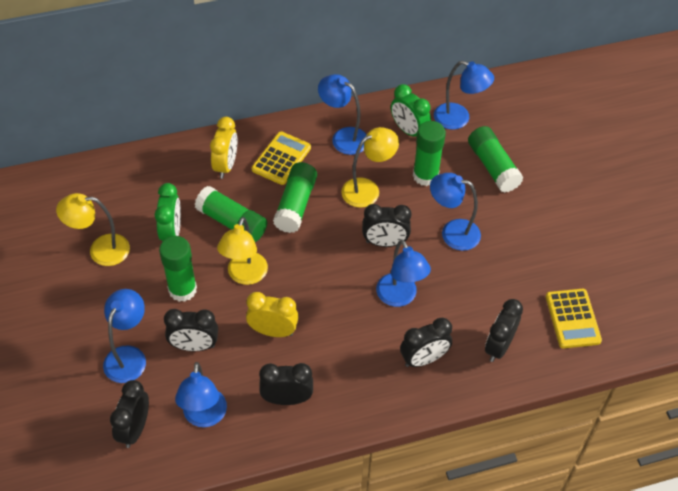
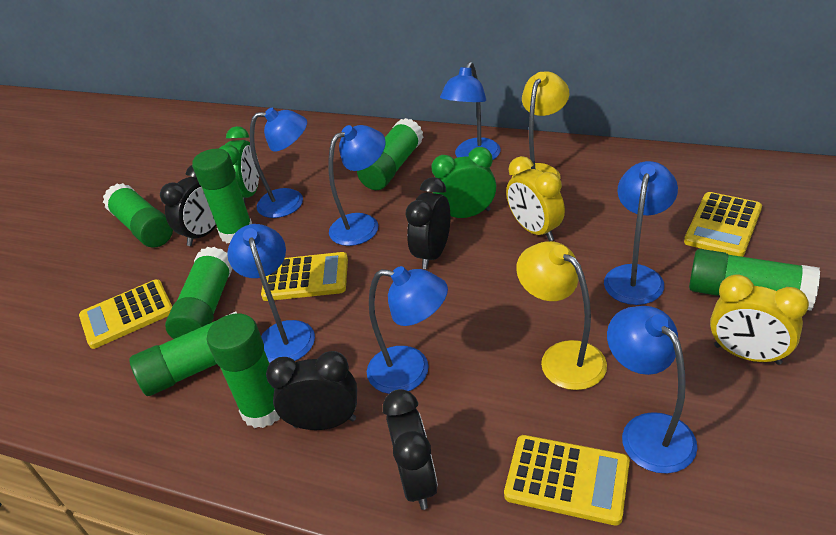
black clock: 6 -> 4
blue lamp: 6 -> 7
green glue stick: 5 -> 7
yellow calculator: 2 -> 4
yellow lamp: 3 -> 2

